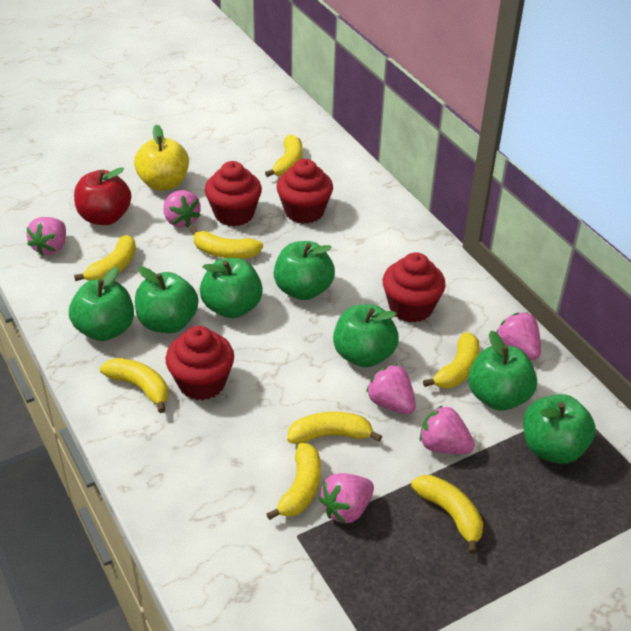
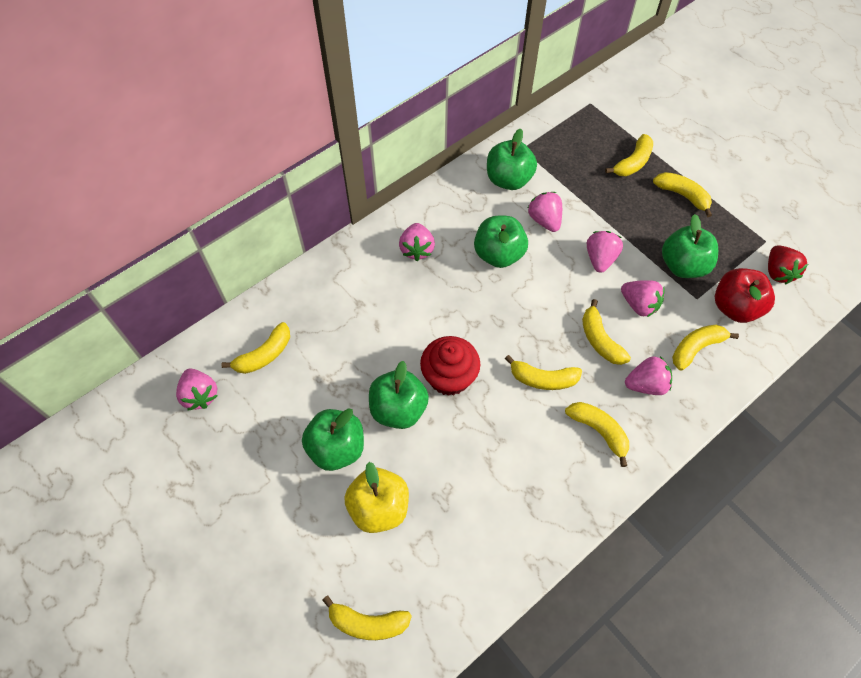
green apple: 7 -> 5
red cupcake: 4 -> 1
red strawberry: 0 -> 1

